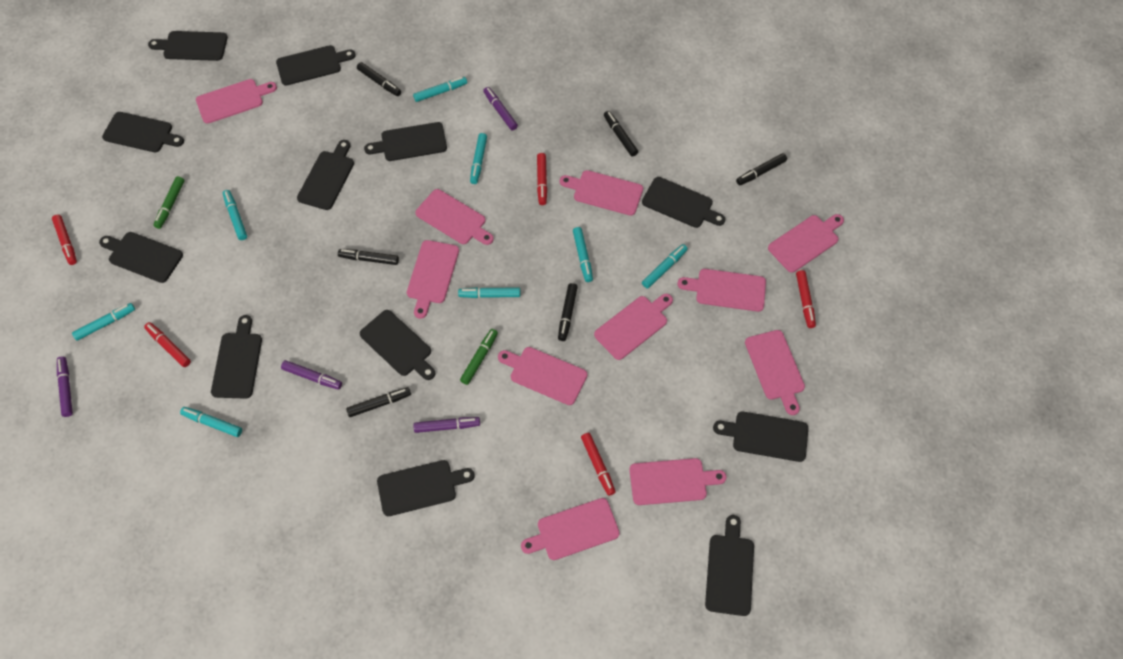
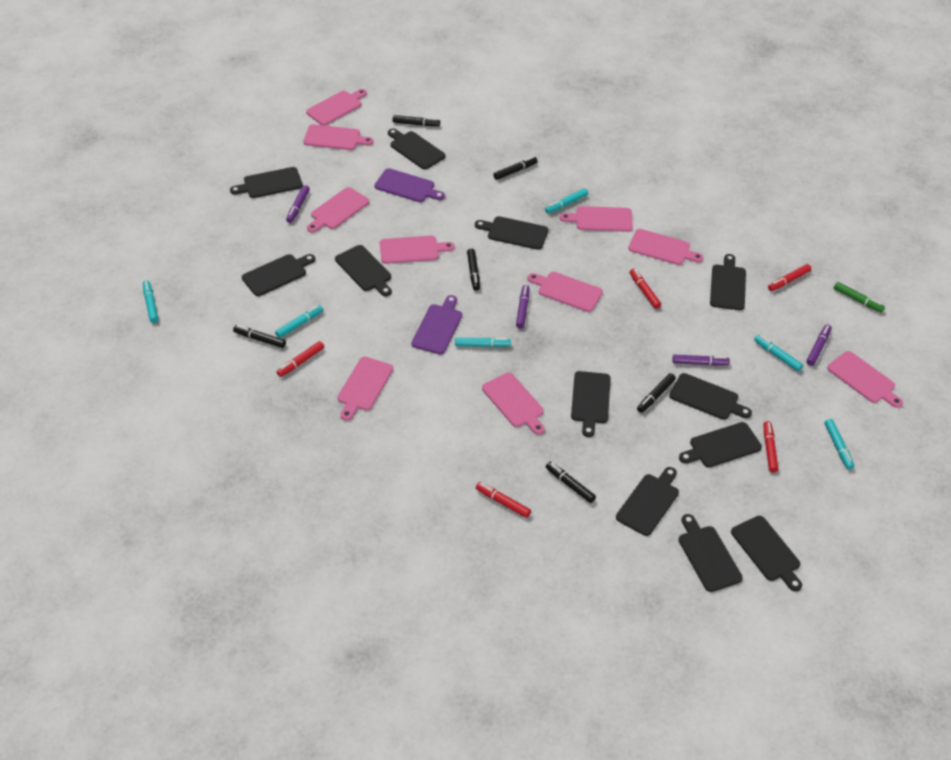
green marker: 2 -> 1
pink cutting board: 11 -> 10
purple cutting board: 0 -> 2
turquoise marker: 8 -> 6

